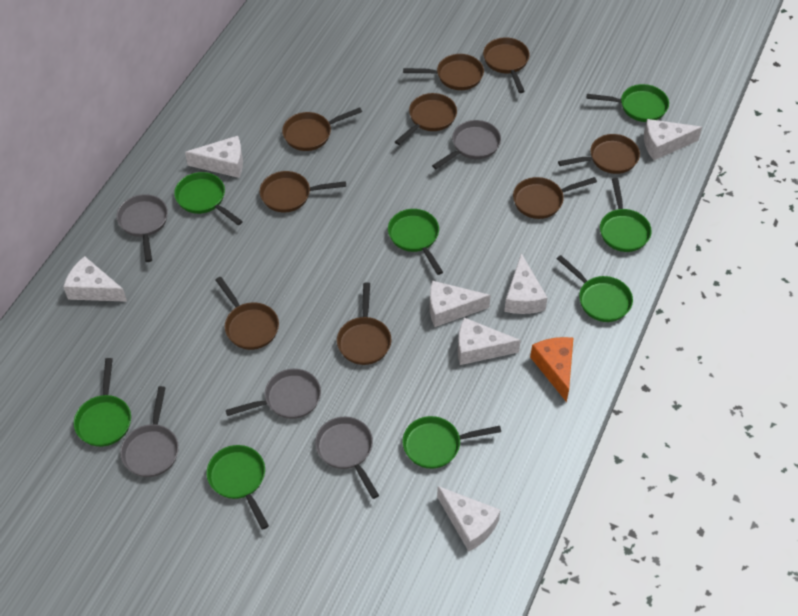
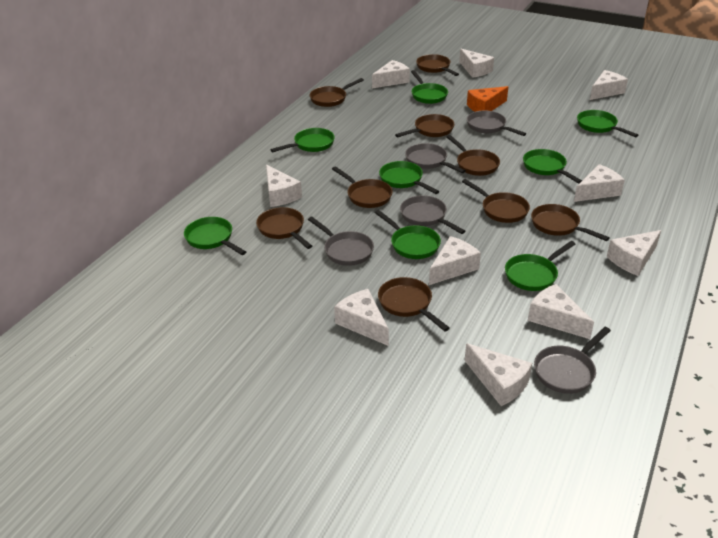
white cheese: 7 -> 10

